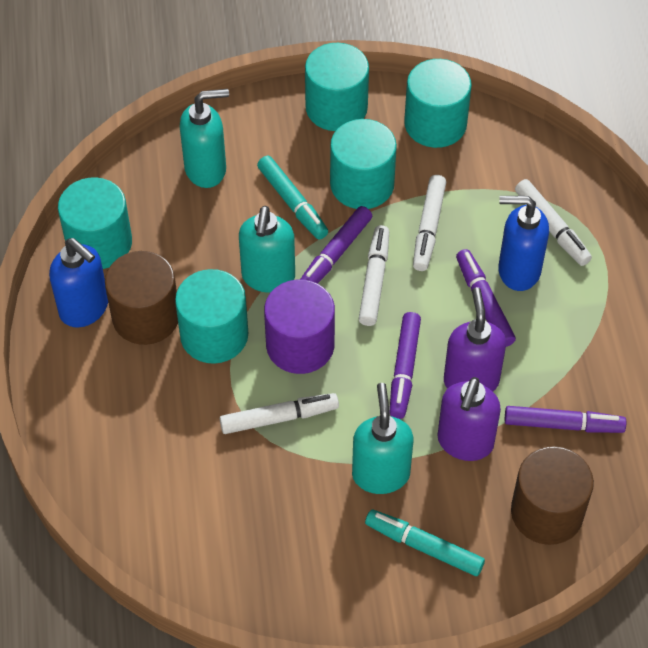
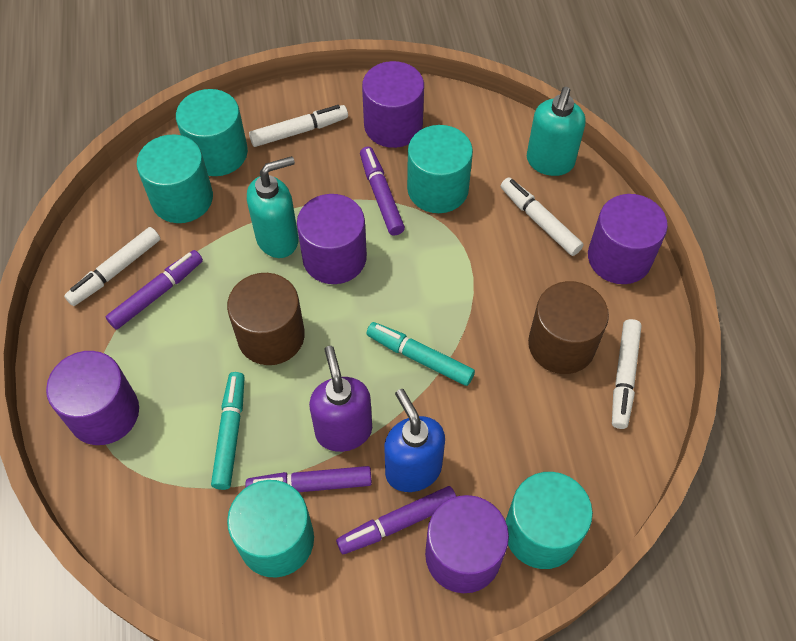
blue soap dispenser: 2 -> 1
purple cylinder: 1 -> 5
purple soap dispenser: 2 -> 1
turquoise soap dispenser: 3 -> 2

